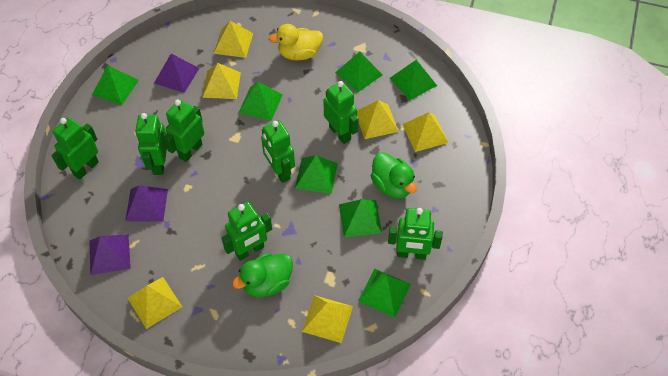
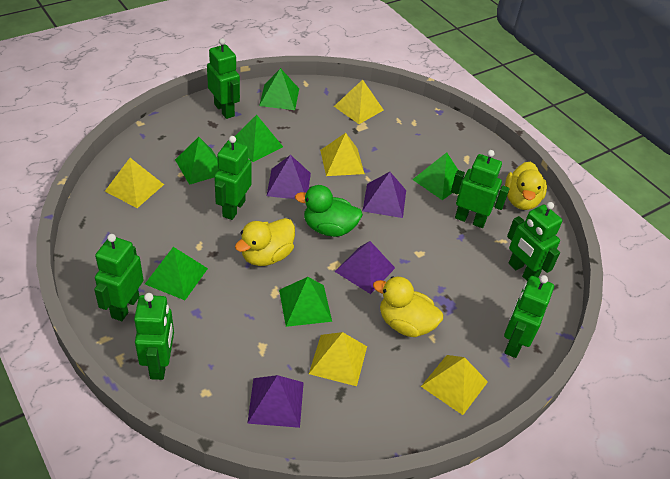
green duck: 2 -> 1
green pyramid: 7 -> 6
purple pyramid: 3 -> 4
yellow duck: 1 -> 3
yellow pyramid: 6 -> 5

